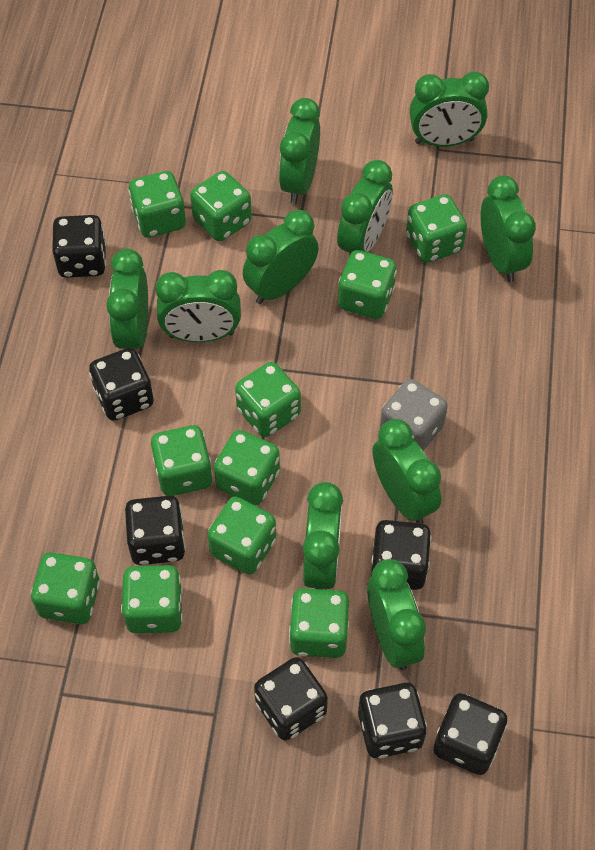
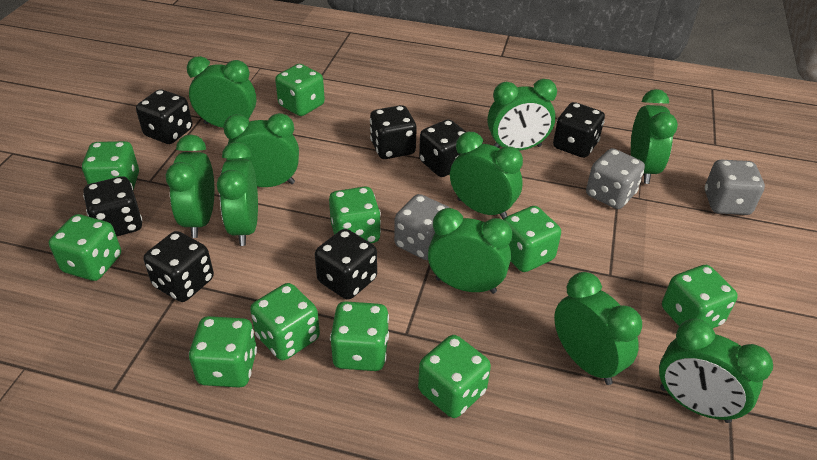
green dice: 11 -> 10
grey dice: 1 -> 3

